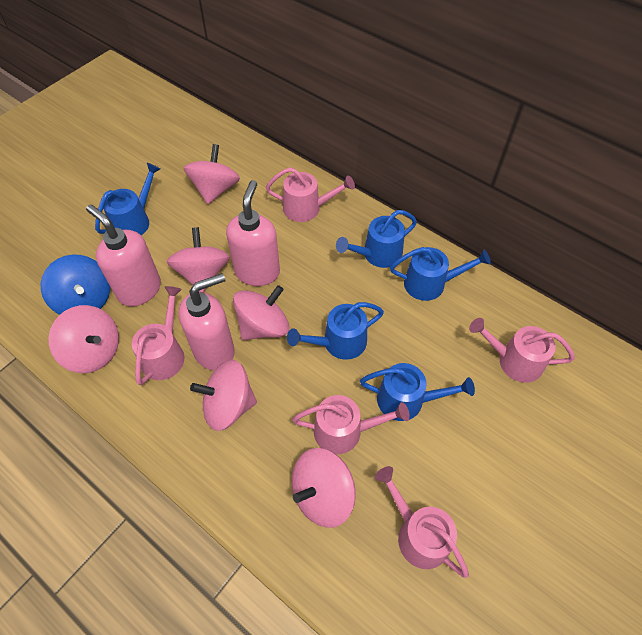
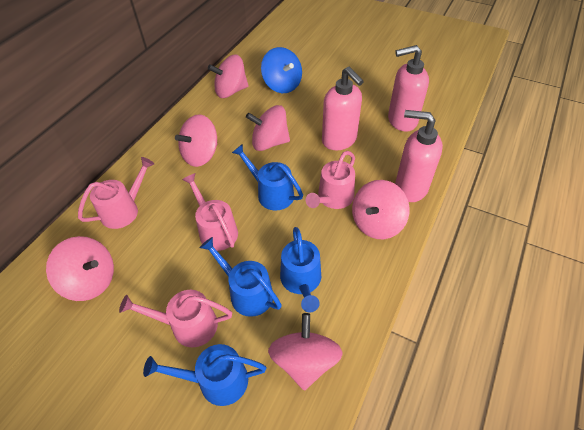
blue watering can: 5 -> 4
pink watering can: 5 -> 4

